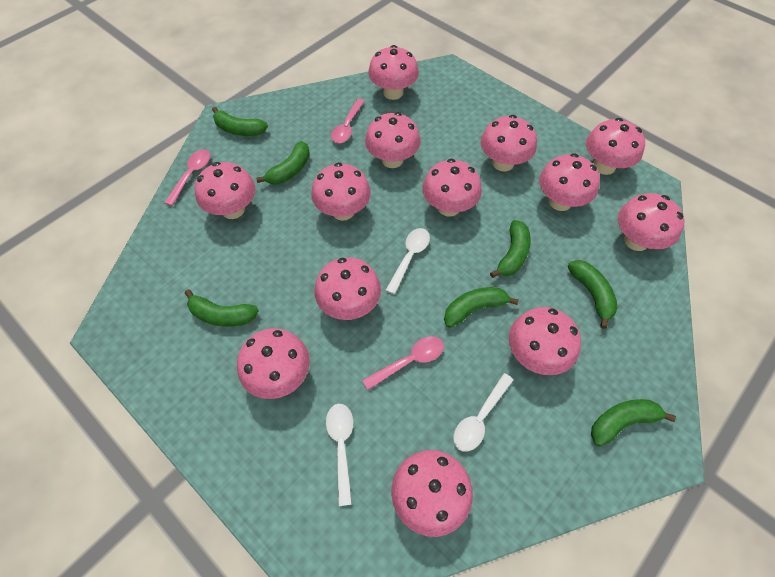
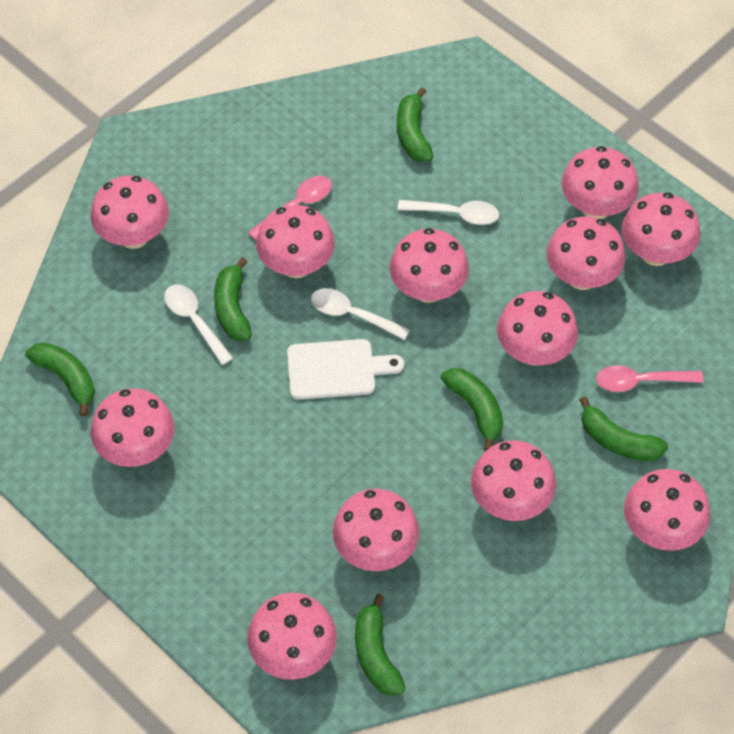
green banana: 7 -> 6
pink mushroom: 13 -> 12
pink spoon: 3 -> 2
white cutting board: 0 -> 1

